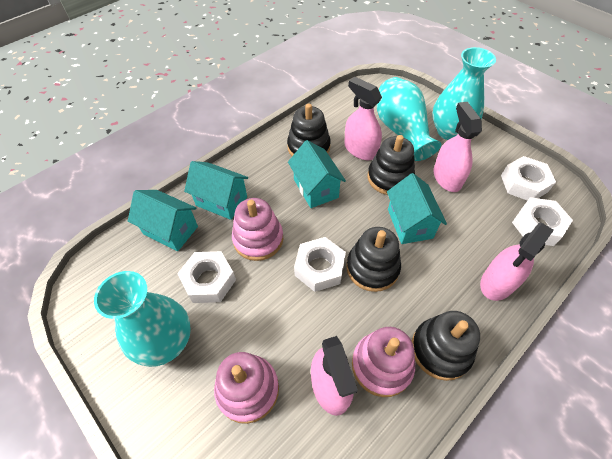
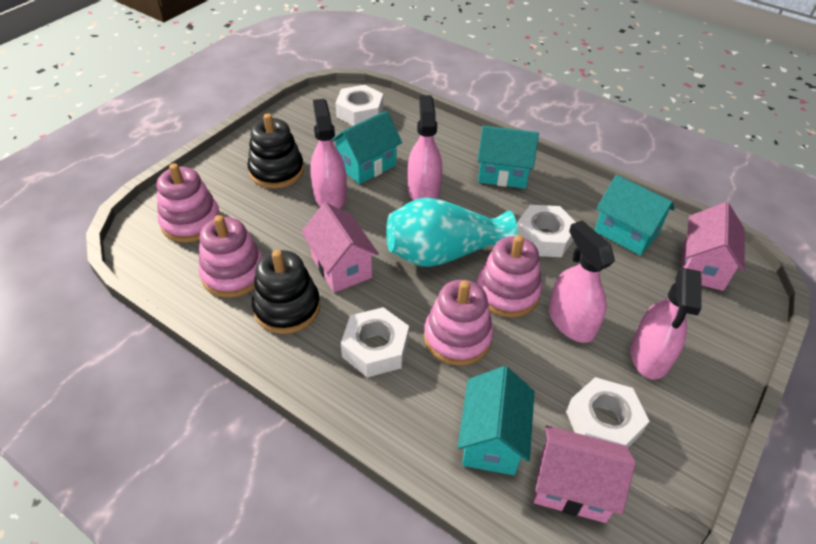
black stacking toy: 4 -> 2
pink house: 0 -> 3
pink stacking toy: 3 -> 4
turquoise vase: 3 -> 1

